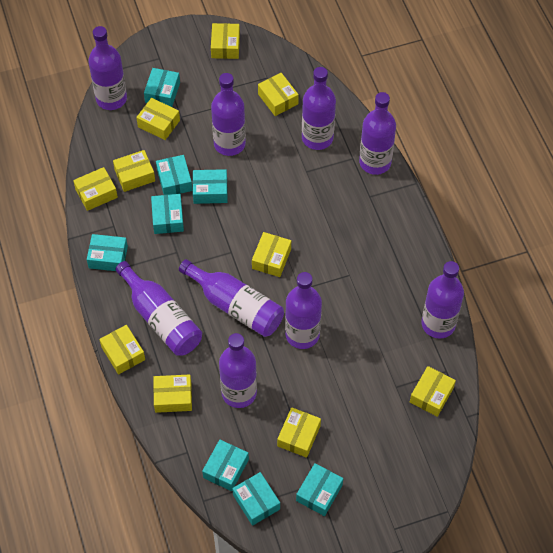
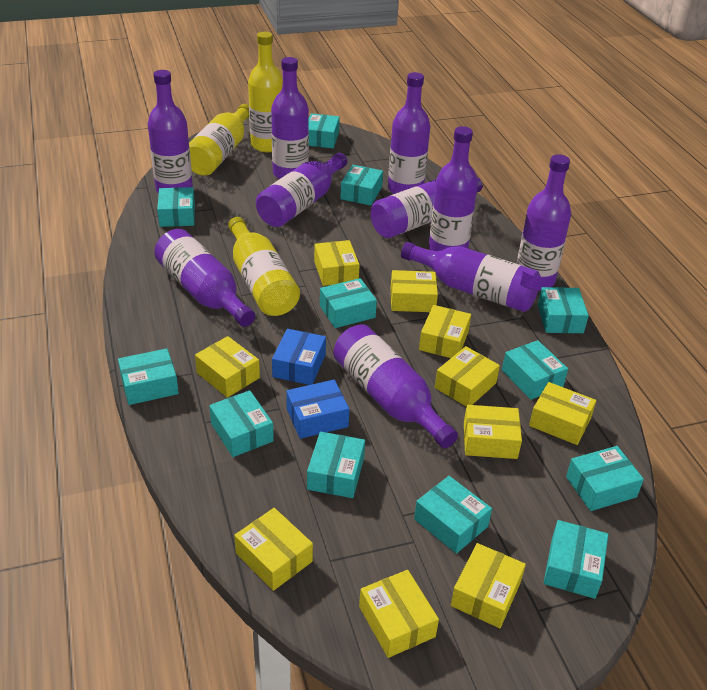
blue box: 0 -> 2
purple bottle: 9 -> 10
turquoise box: 8 -> 12
yellow bottle: 0 -> 3

